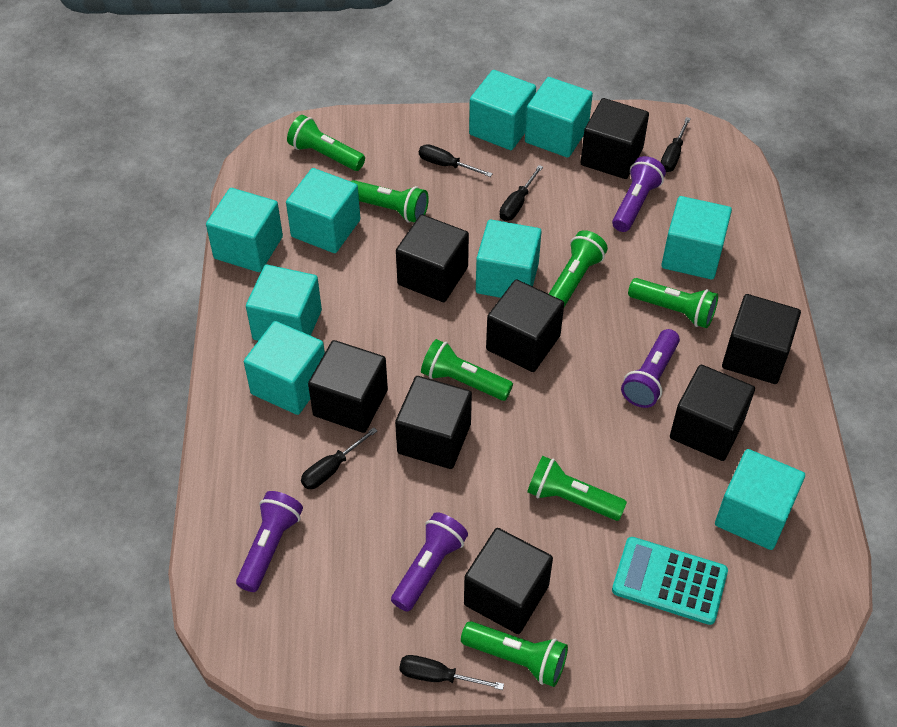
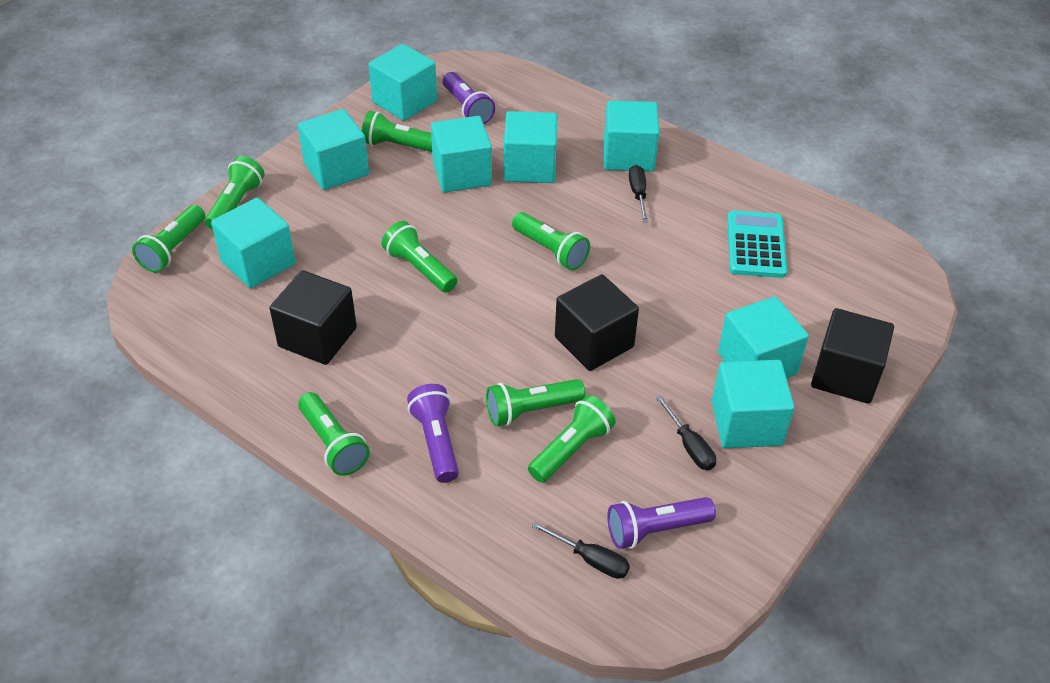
black cube: 8 -> 3
black screwdriver: 5 -> 3
green flashlight: 7 -> 8
purple flashlight: 4 -> 3
turquoise cube: 9 -> 8

